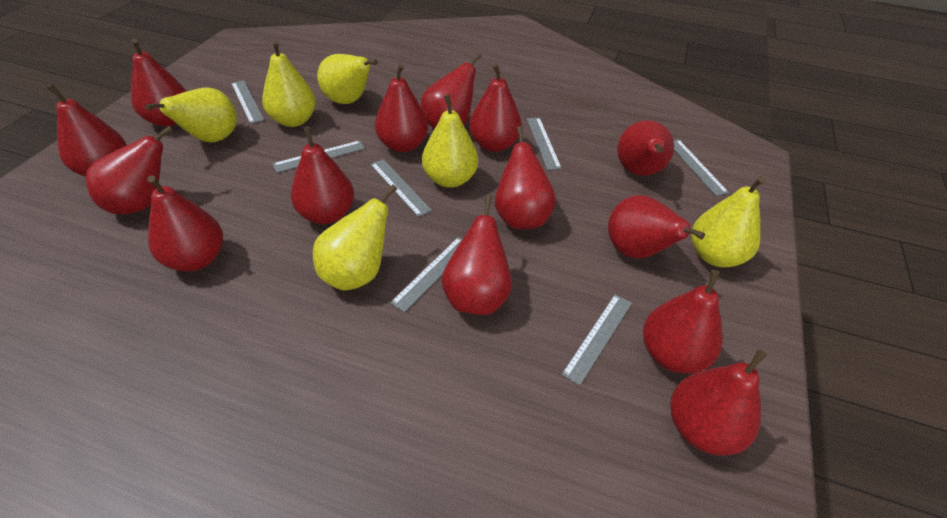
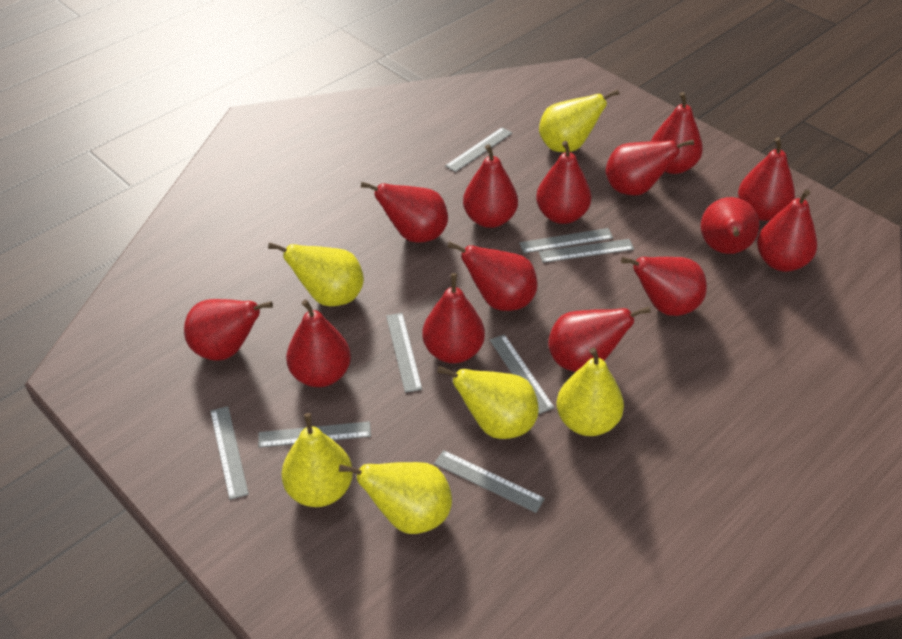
grey ruler: 7 -> 8

